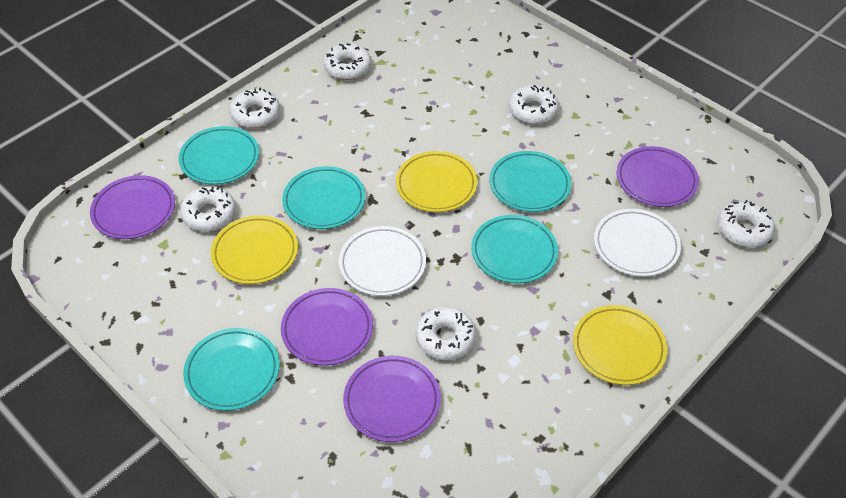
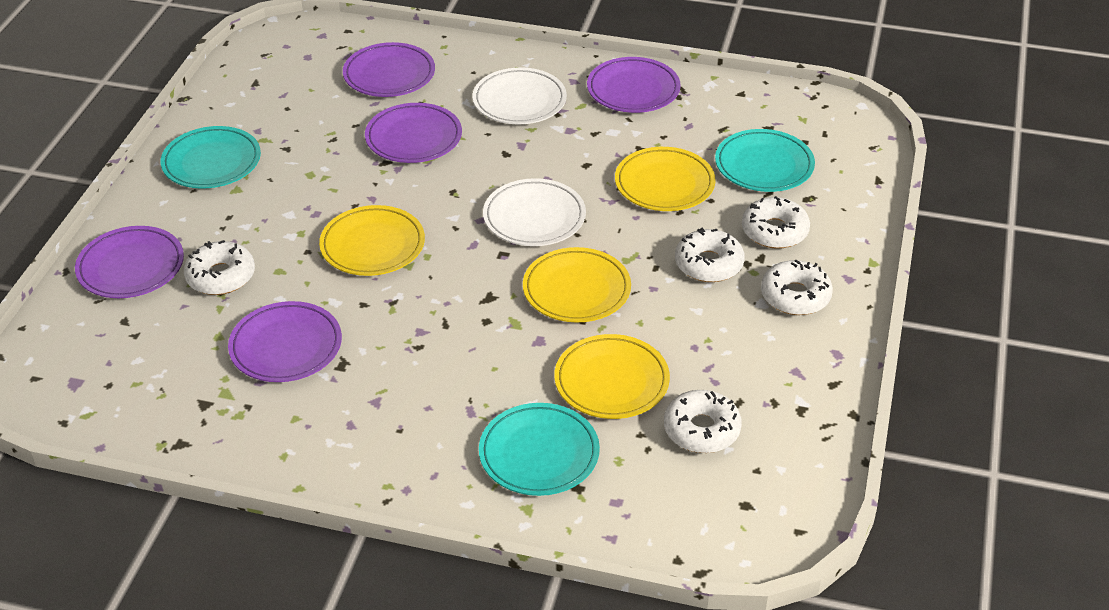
purple plate: 4 -> 5
turquoise plate: 5 -> 3
white donut: 6 -> 5
yellow plate: 3 -> 4

